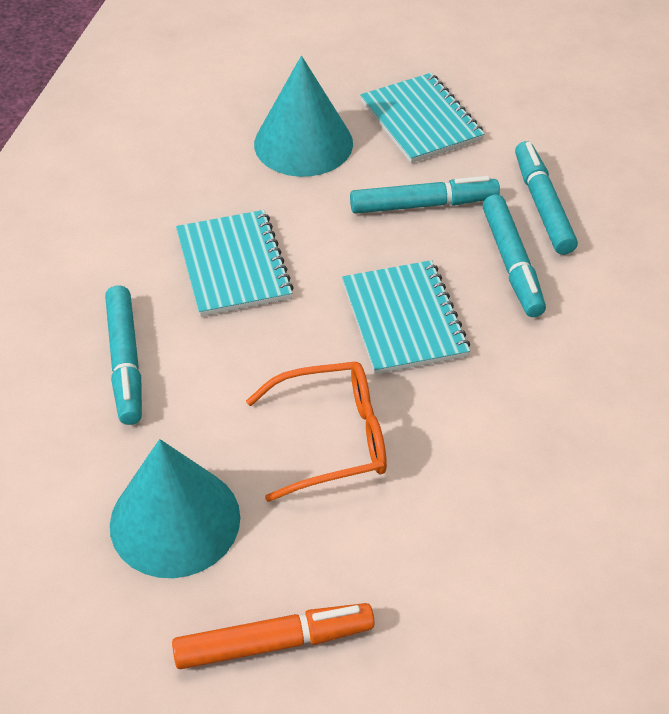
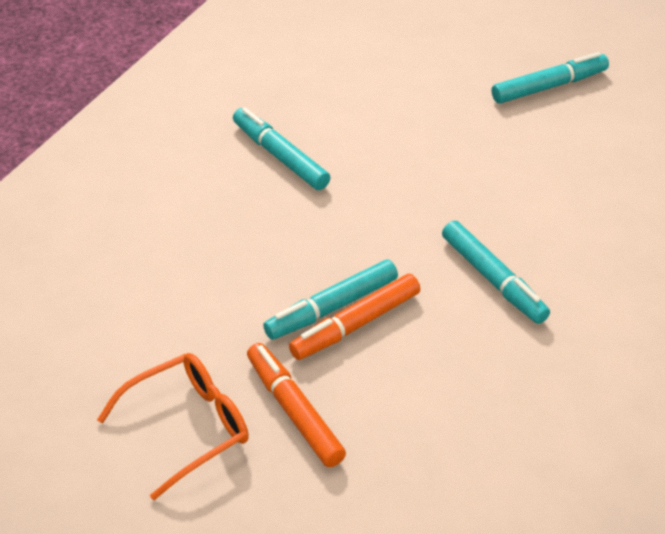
orange marker: 1 -> 2
turquoise cone: 2 -> 0
turquoise notebook: 3 -> 0

